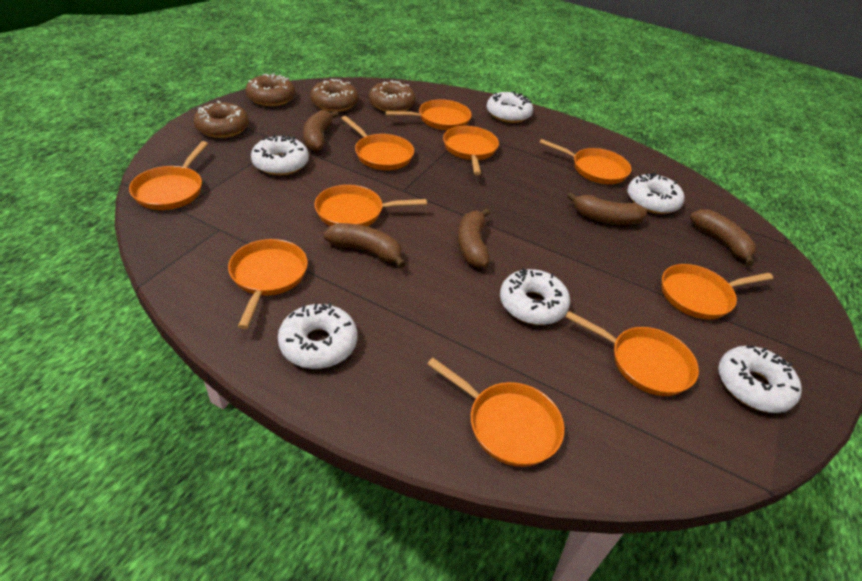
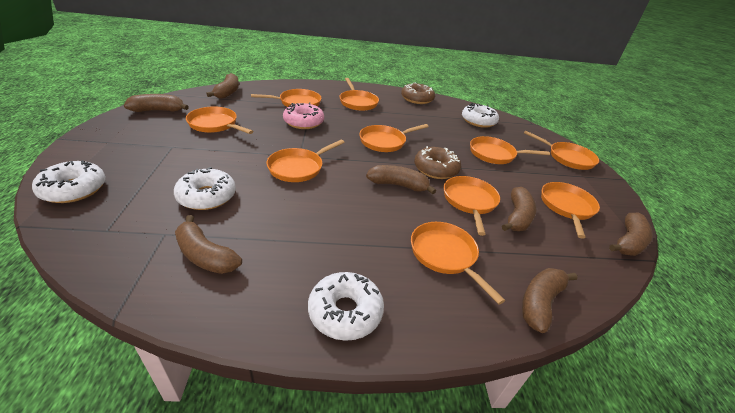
brown banana: 5 -> 7
brown donut: 4 -> 2
pink donut: 0 -> 1
white donut: 6 -> 4

